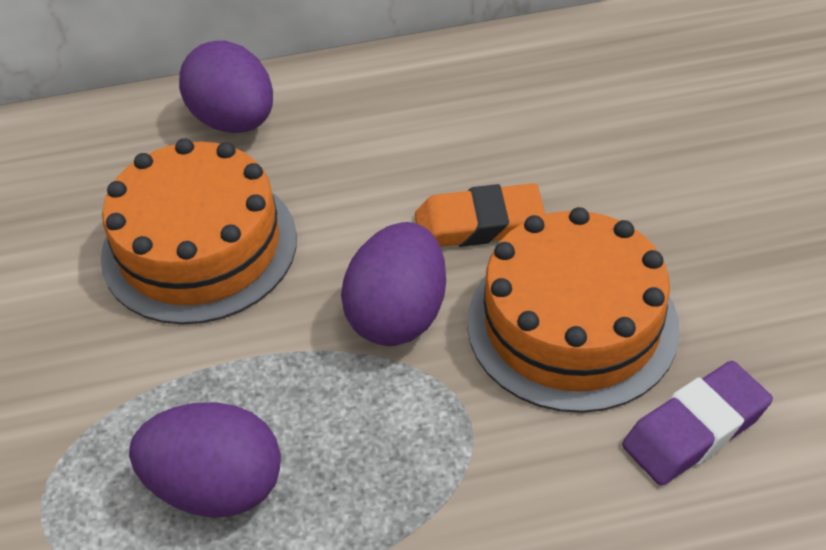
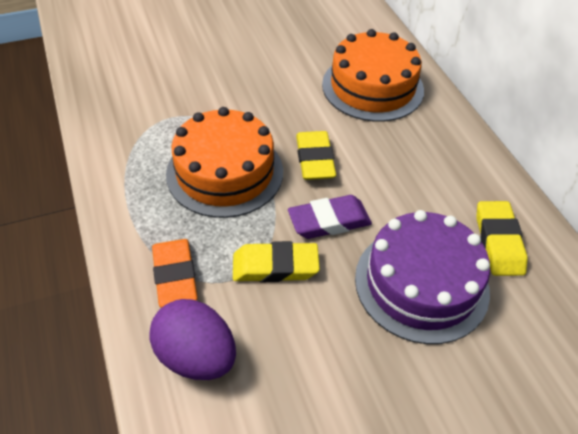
purple cake: 0 -> 1
purple egg: 3 -> 1
yellow eraser: 0 -> 3

